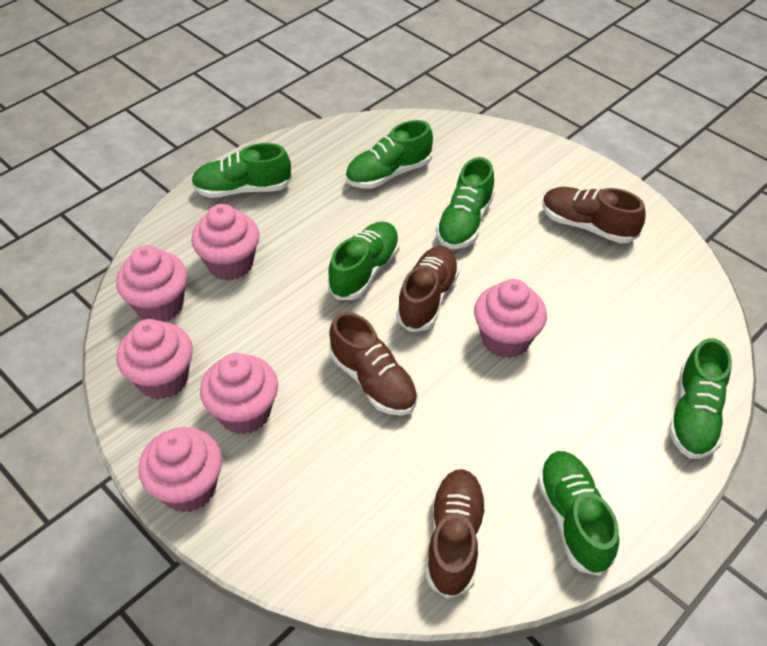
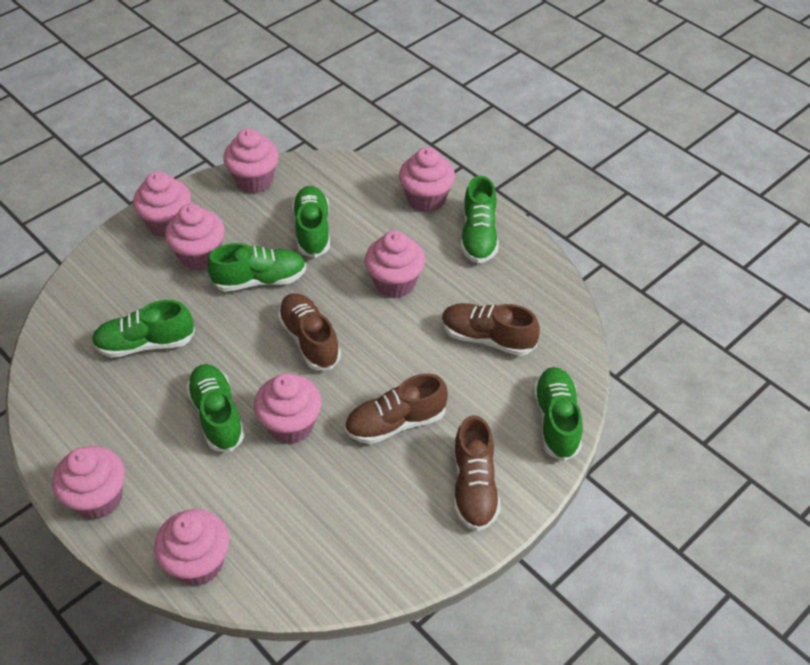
pink cupcake: 6 -> 8

